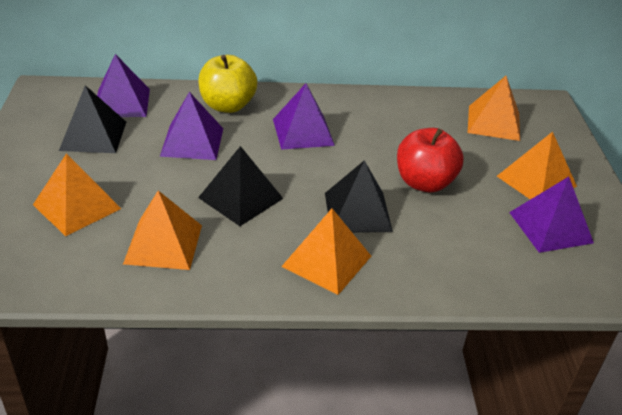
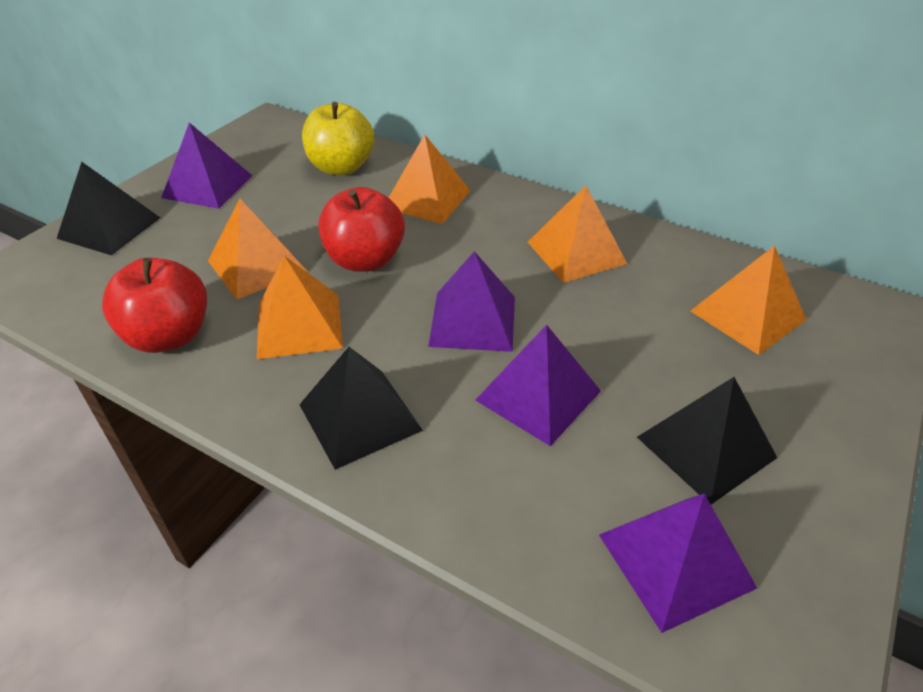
red apple: 1 -> 2

